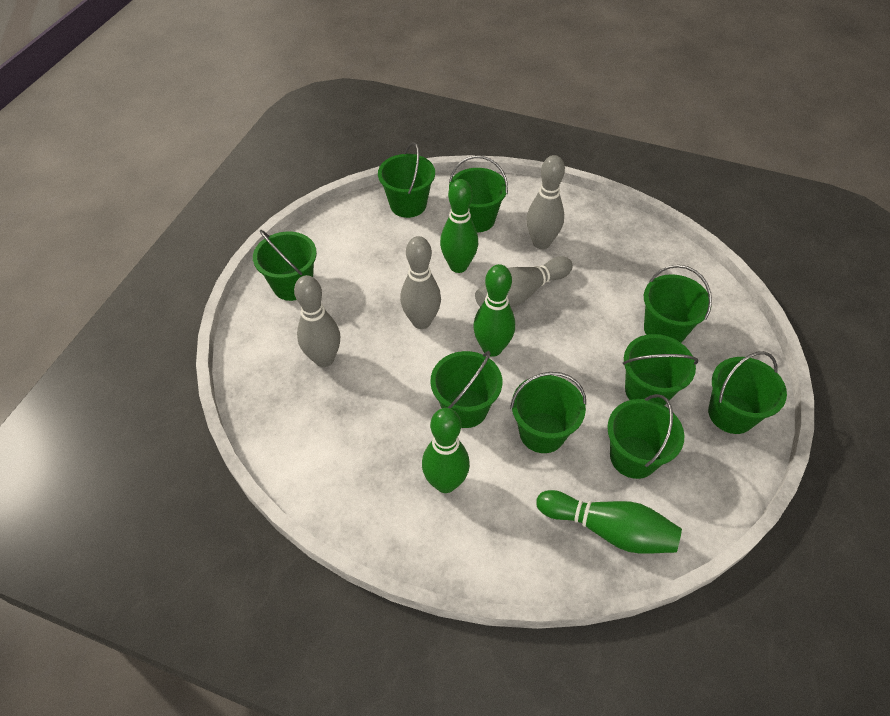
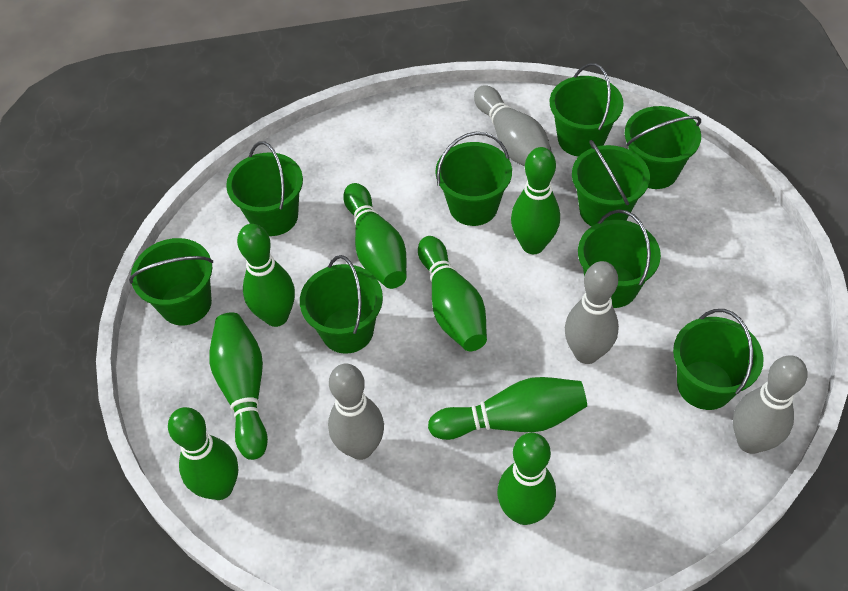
green bowling pin: 4 -> 8

